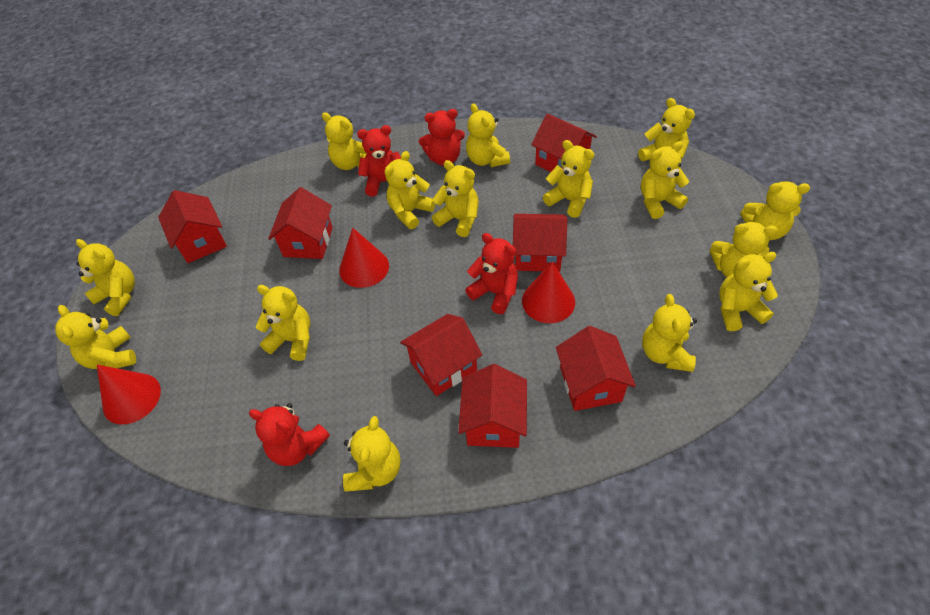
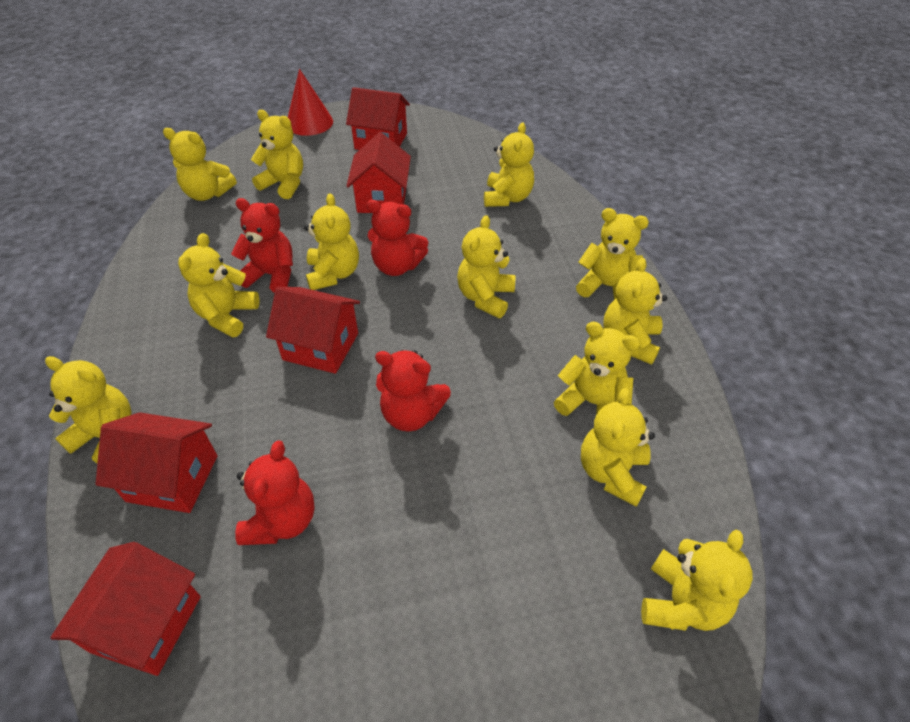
red cone: 3 -> 1
red house: 7 -> 5
yellow teddy bear: 15 -> 12

